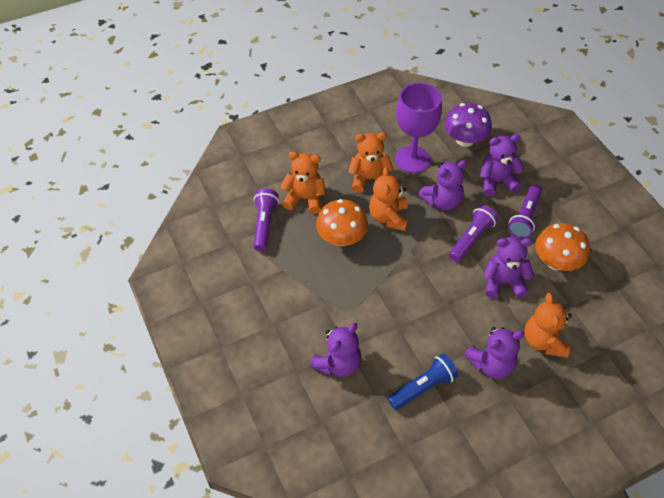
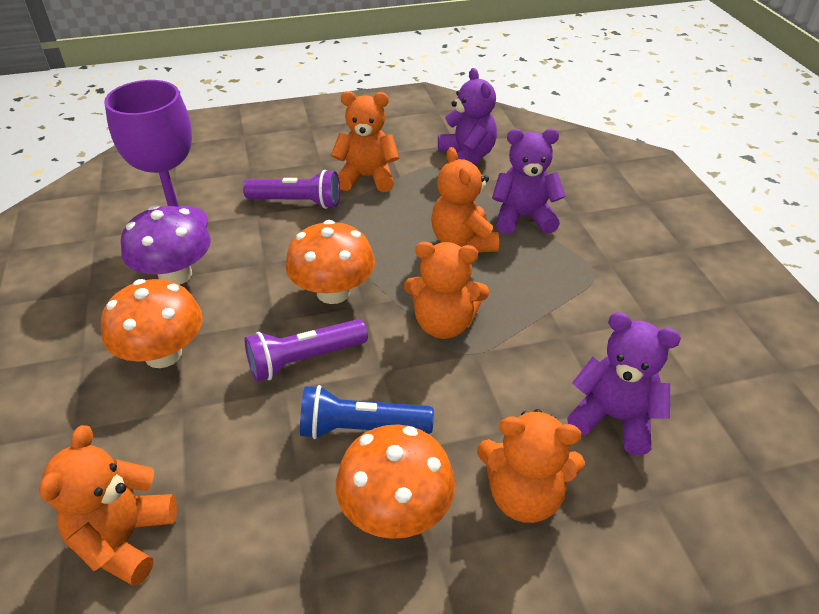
orange mushroom: 2 -> 3
orange teddy bear: 4 -> 5
purple flashlight: 3 -> 2
purple teddy bear: 5 -> 3

